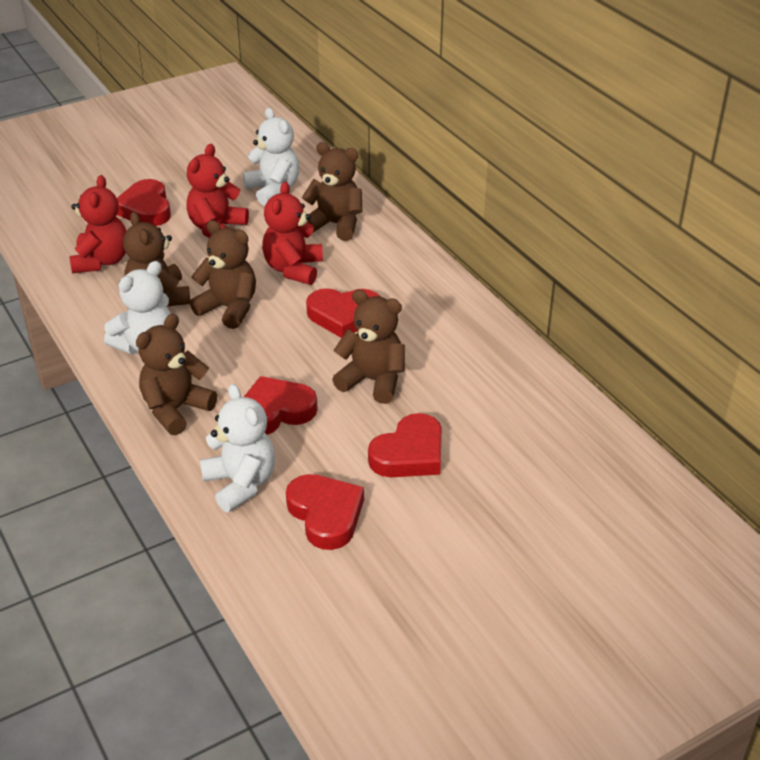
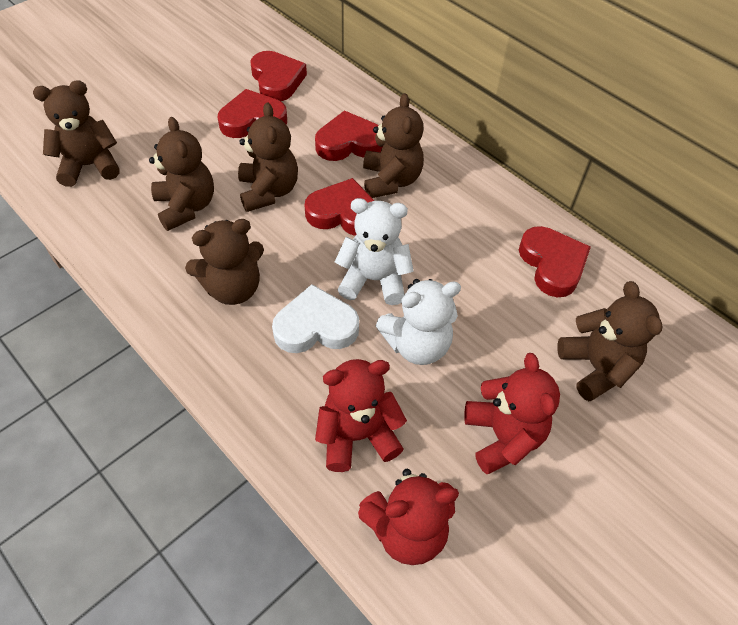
brown teddy bear: 5 -> 6
white heart: 0 -> 1
white teddy bear: 3 -> 2

